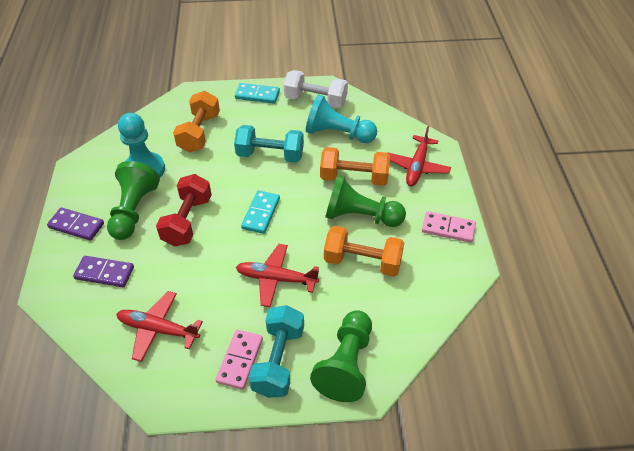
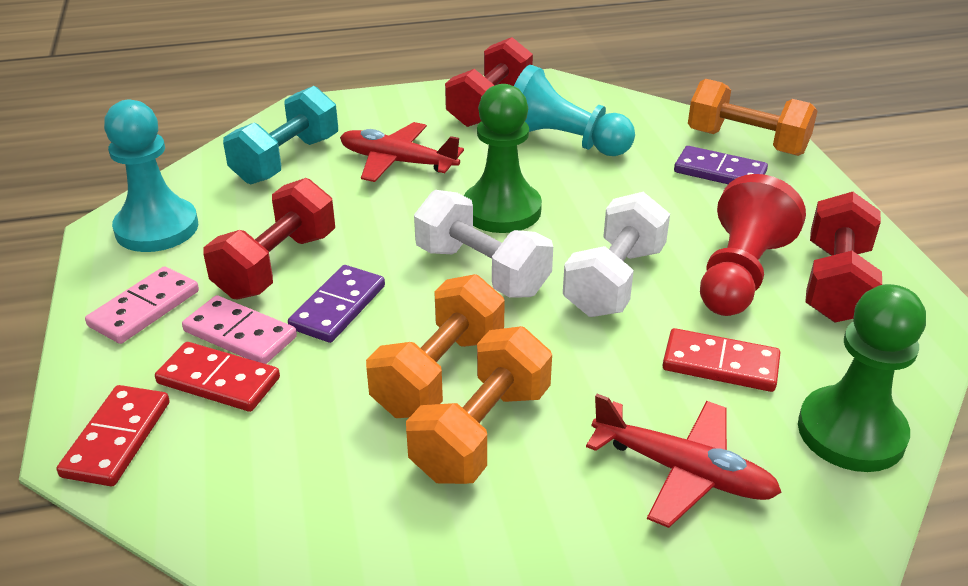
green pawn: 3 -> 2
red domino: 0 -> 3
red dumbbell: 1 -> 3
red pawn: 0 -> 1
red plane: 3 -> 2
turquoise domino: 2 -> 0
turquoise dumbbell: 2 -> 1
white dumbbell: 1 -> 2

